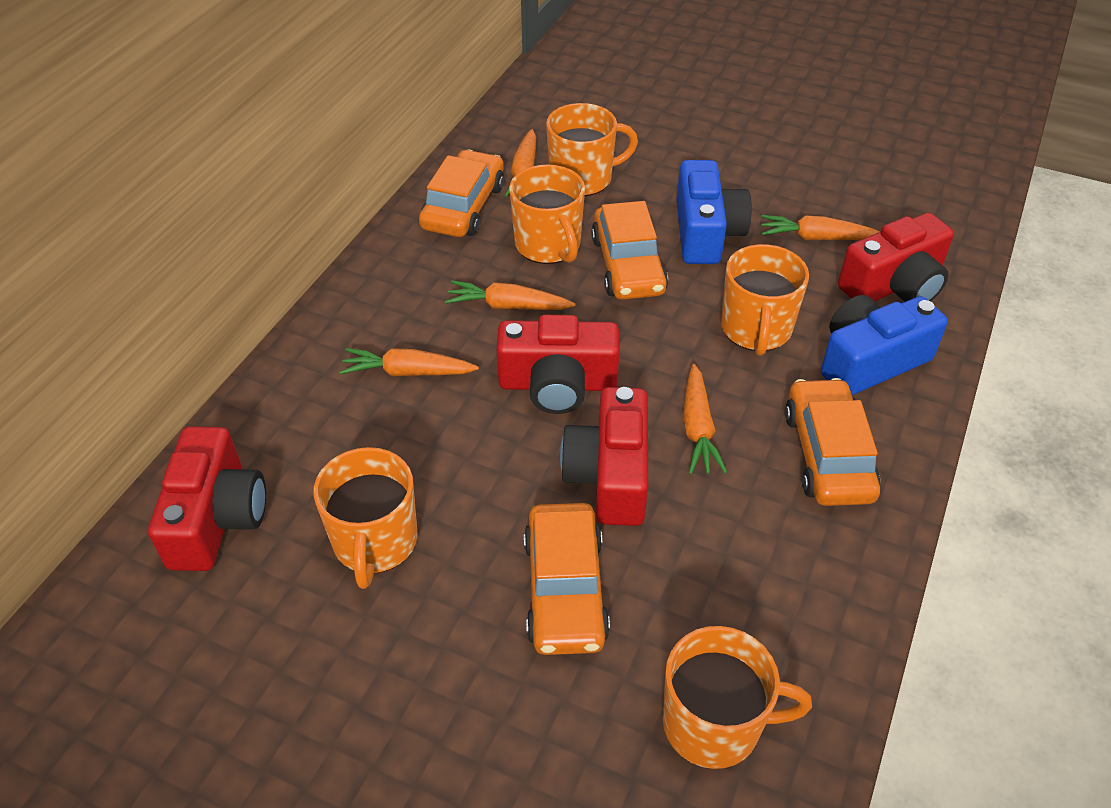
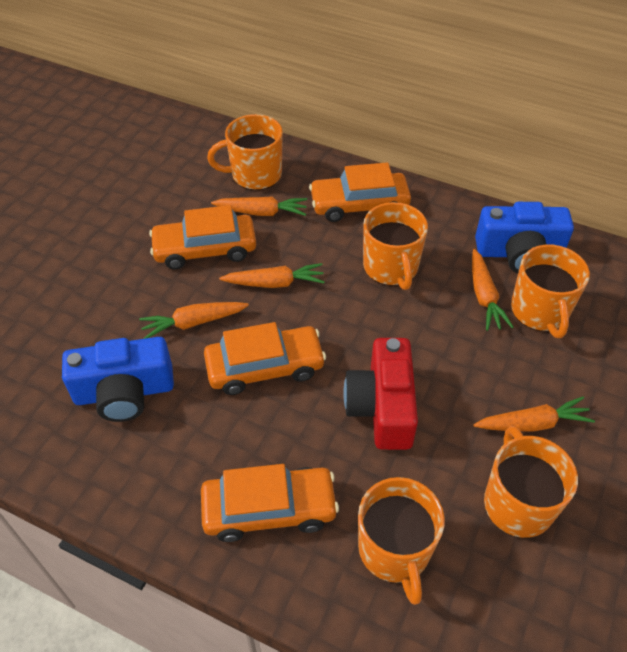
red camera: 4 -> 1

